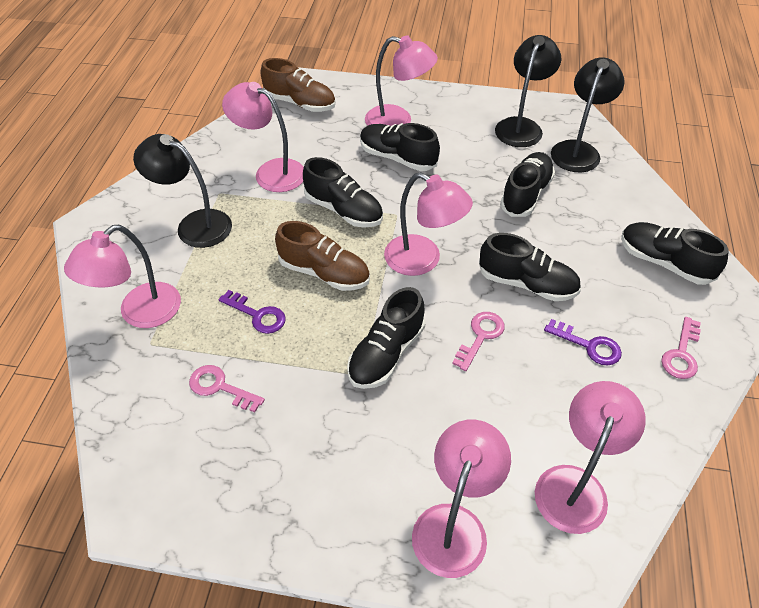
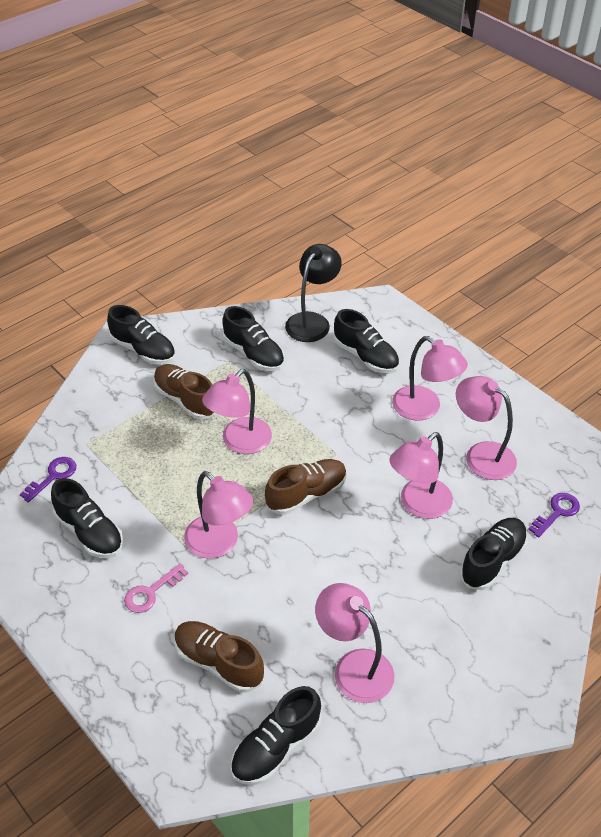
black lamp: 3 -> 1
brown shoe: 2 -> 3
pink key: 3 -> 1

